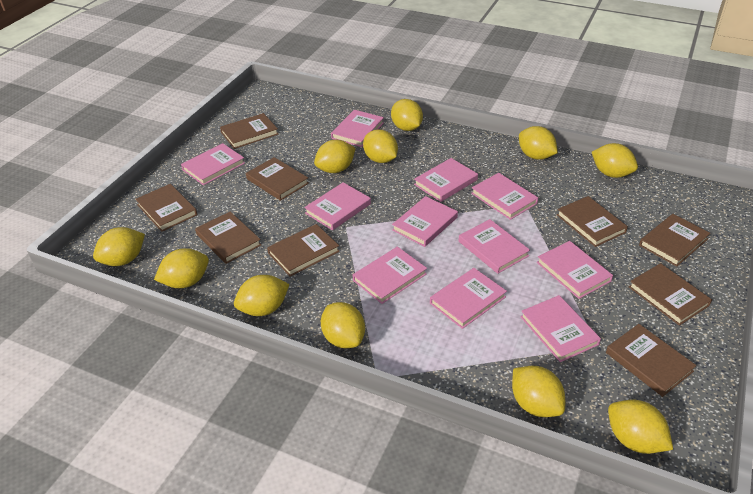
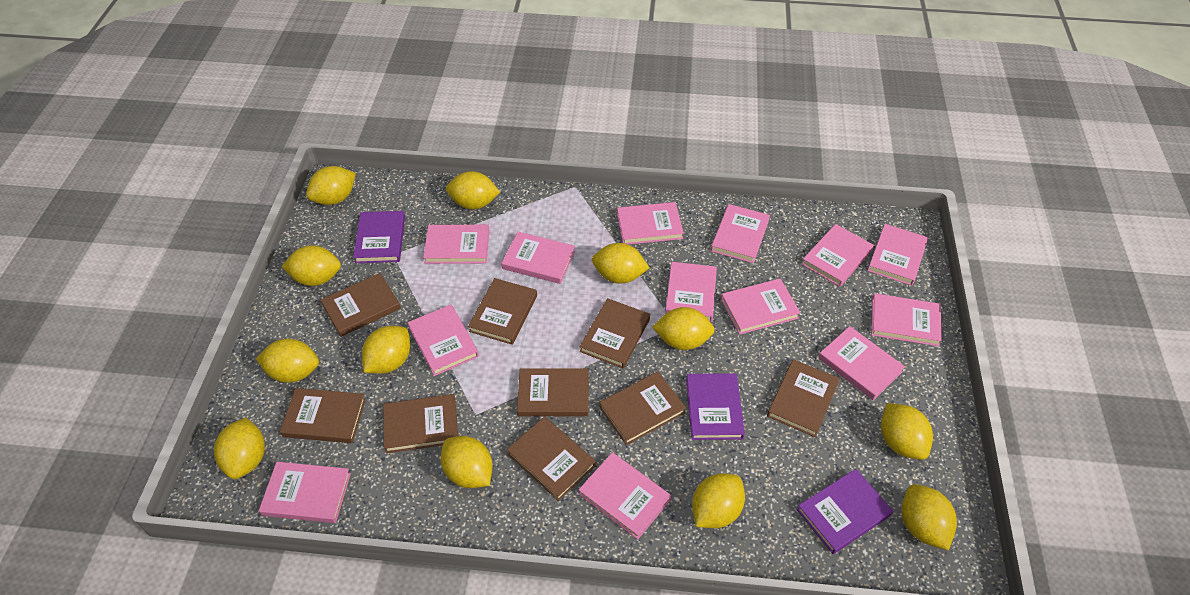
pink book: 11 -> 13
purple book: 0 -> 3
yellow lemon: 11 -> 12

